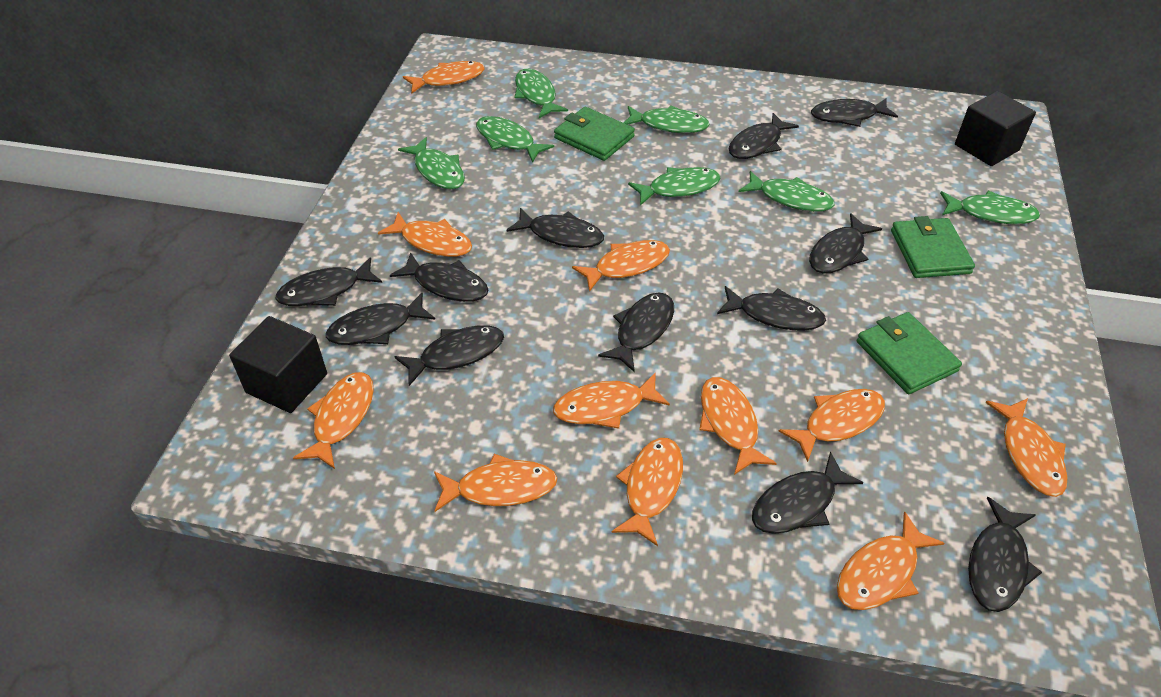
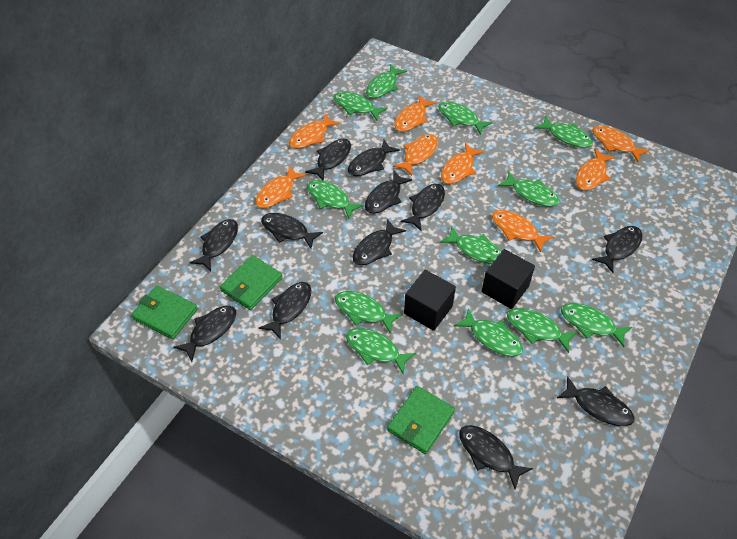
green fish: 7 -> 12
orange fish: 11 -> 8

